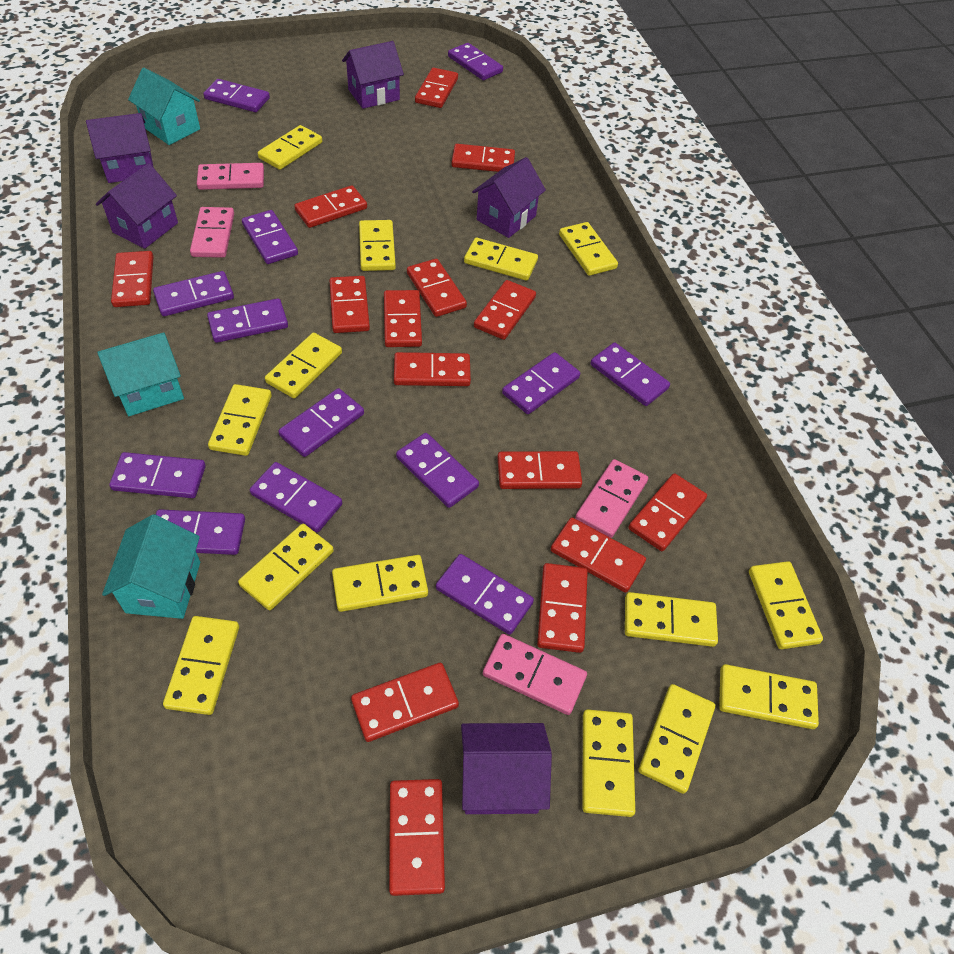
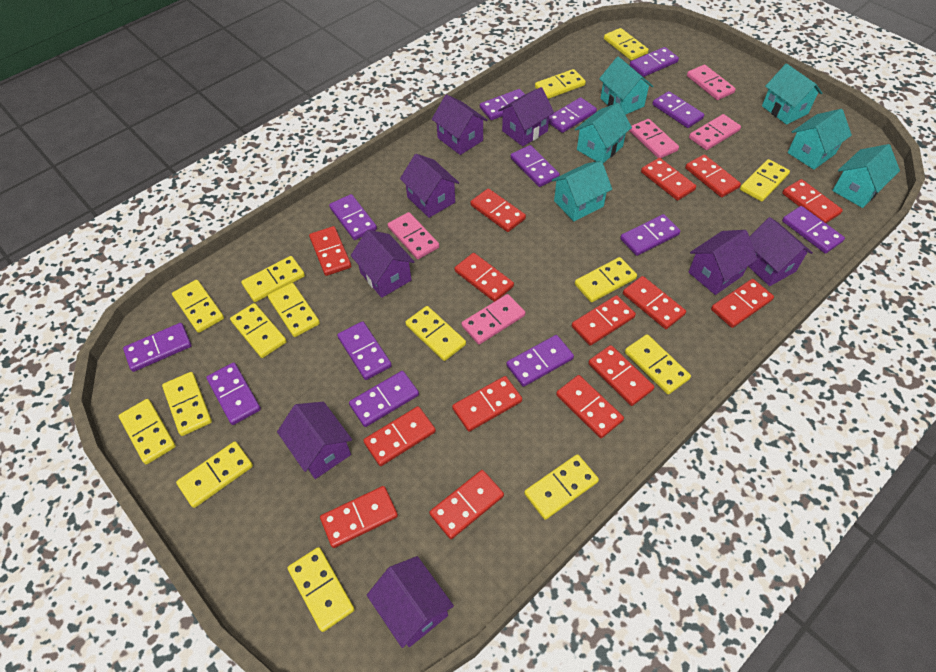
pink domino: 4 -> 5
purple house: 5 -> 8
turquoise house: 3 -> 6
yellow domino: 14 -> 15

